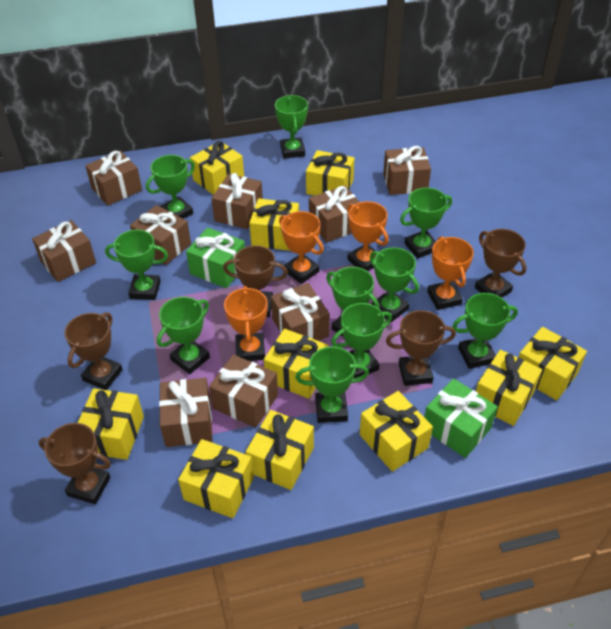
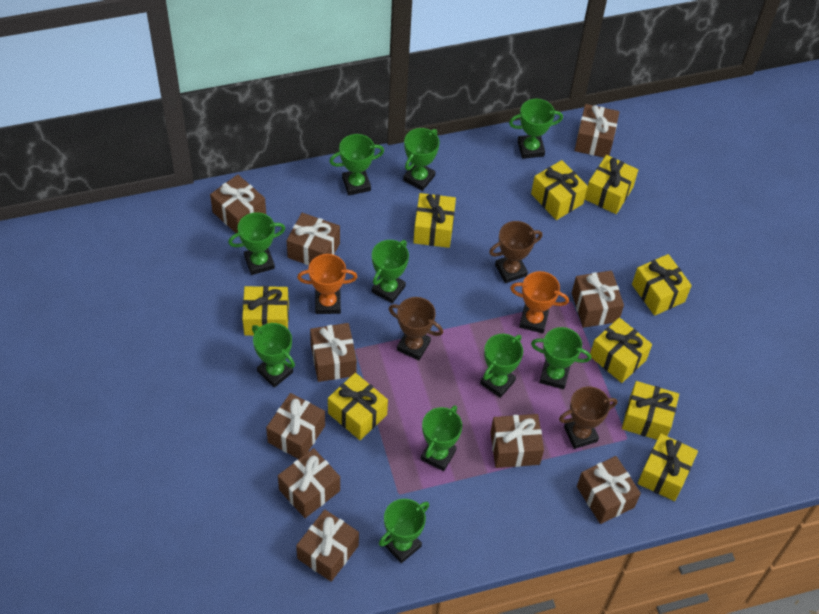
brown gift: 9 -> 10
brown trophy: 5 -> 3
green gift: 2 -> 0
orange trophy: 4 -> 2
yellow gift: 10 -> 9

